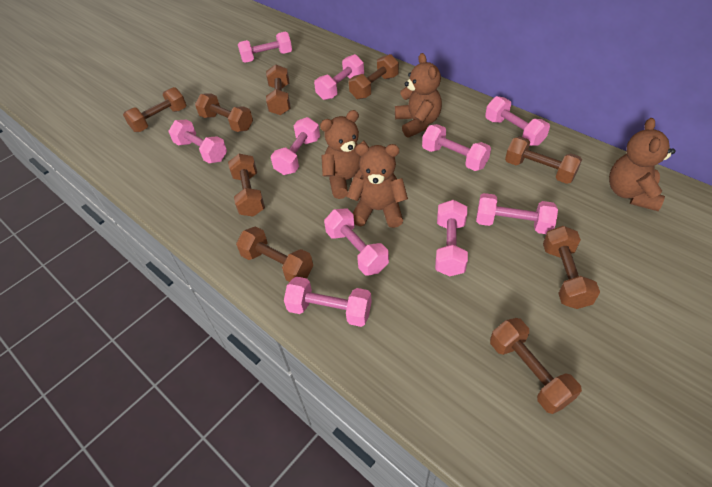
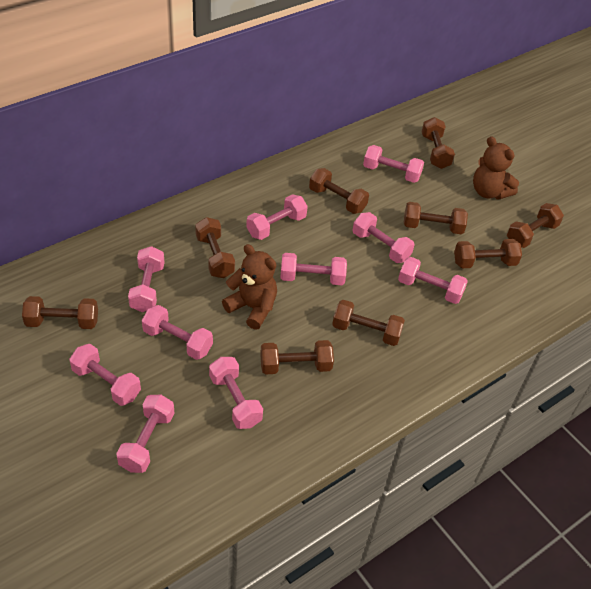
brown teddy bear: 4 -> 2

